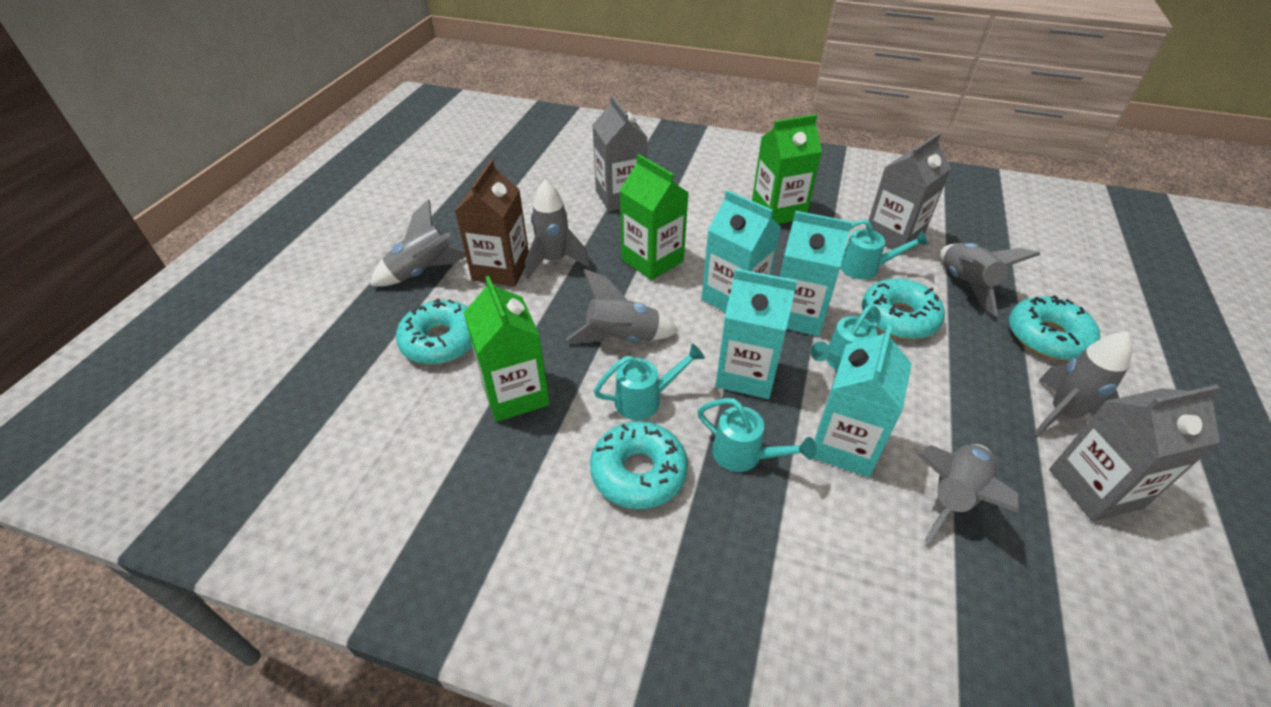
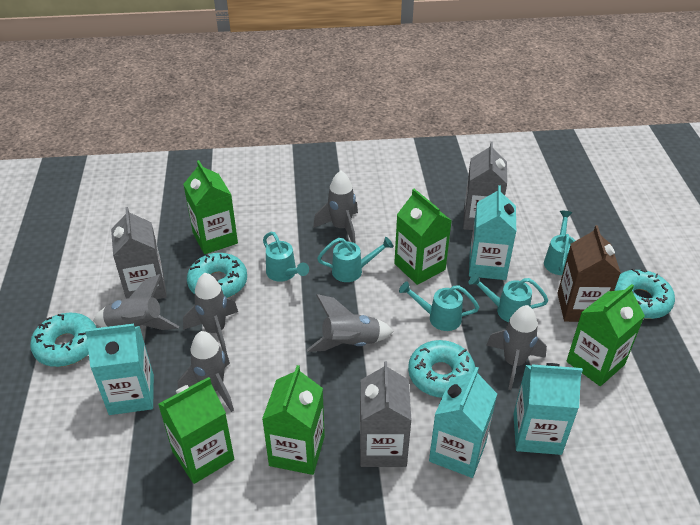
green carton: 3 -> 5
turquoise watering can: 4 -> 5

